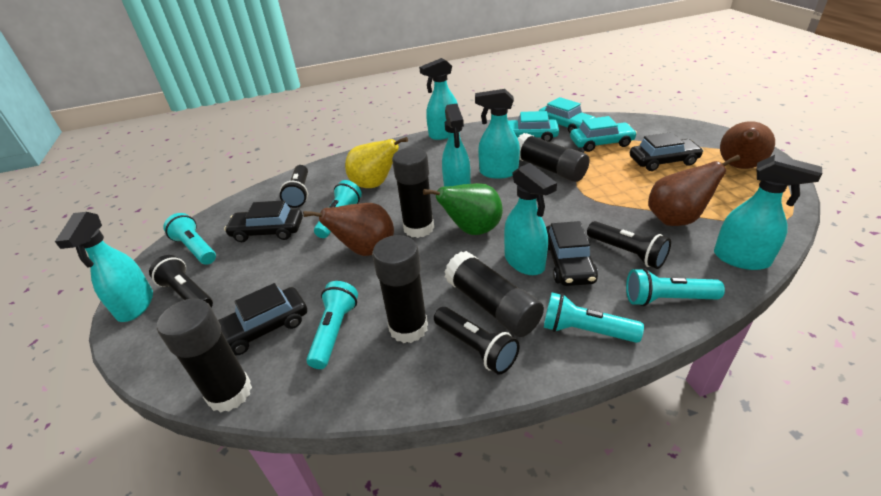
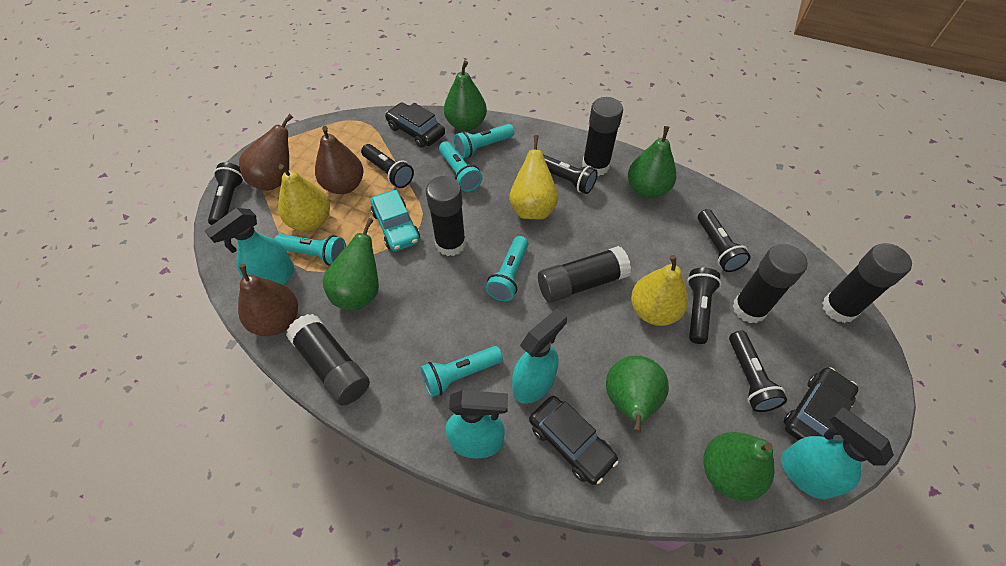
black car: 4 -> 3
black flashlight: 4 -> 6
black glue stick: 5 -> 6
green pear: 1 -> 5
turquoise car: 3 -> 1
turquoise spray bottle: 6 -> 4
yellow pear: 1 -> 3

